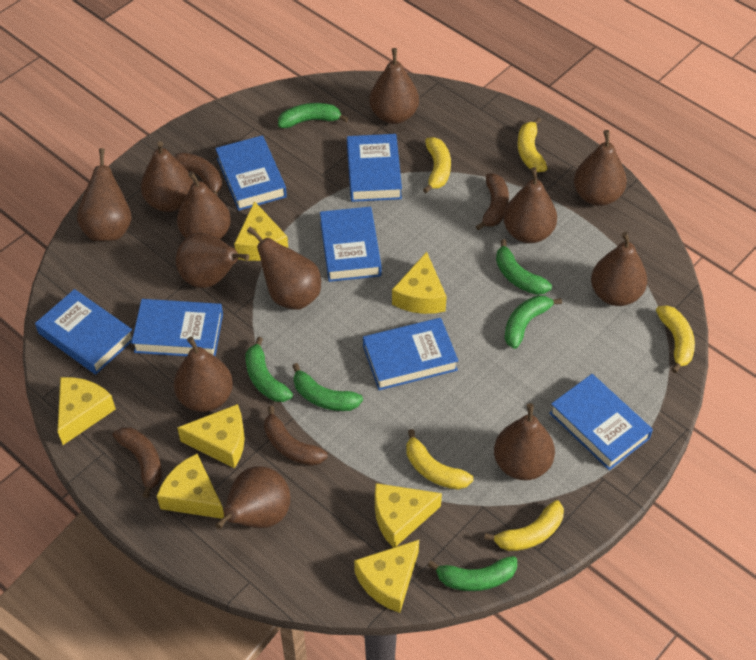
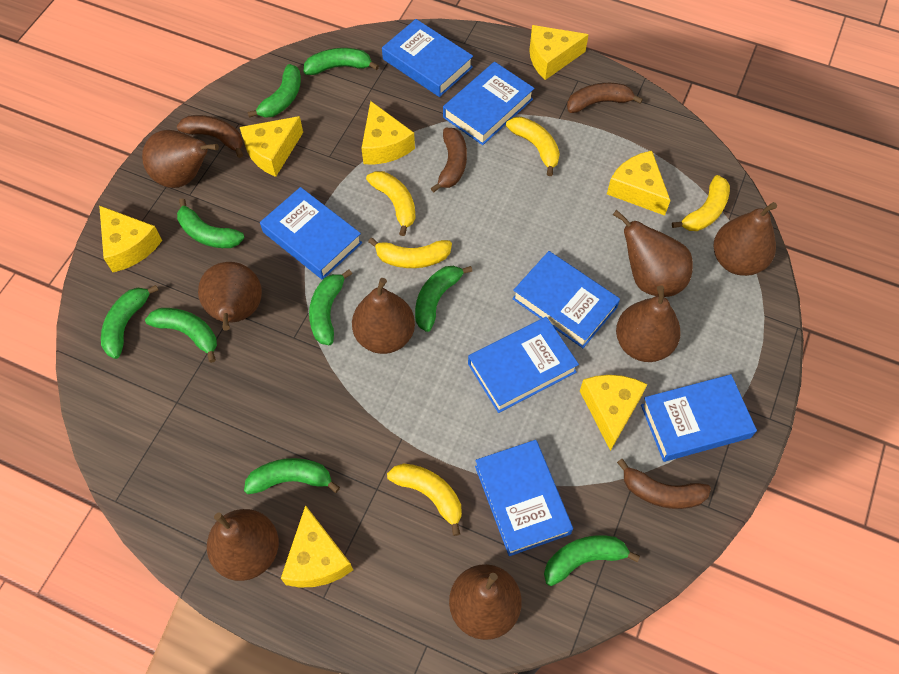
brown pear: 12 -> 8
green banana: 6 -> 9

